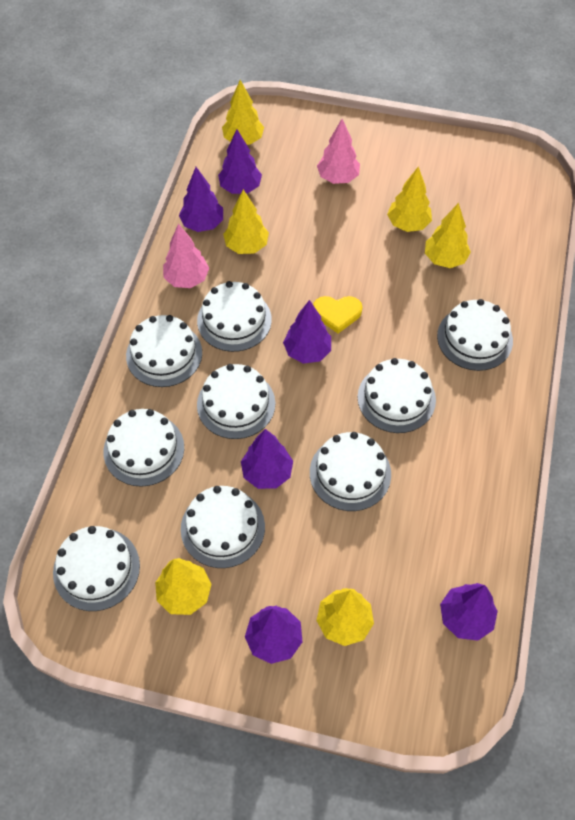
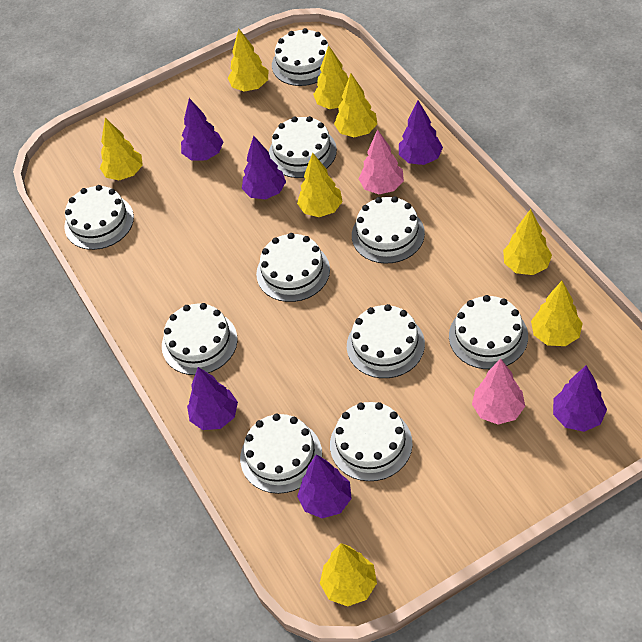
white cake: 9 -> 10
yellow heart: 1 -> 0
yellow tree: 6 -> 8

